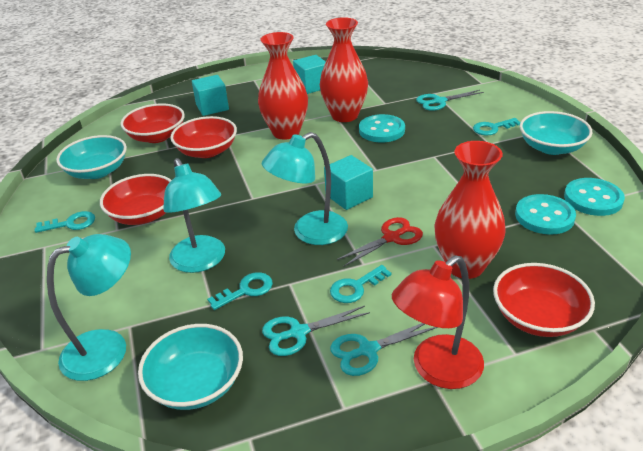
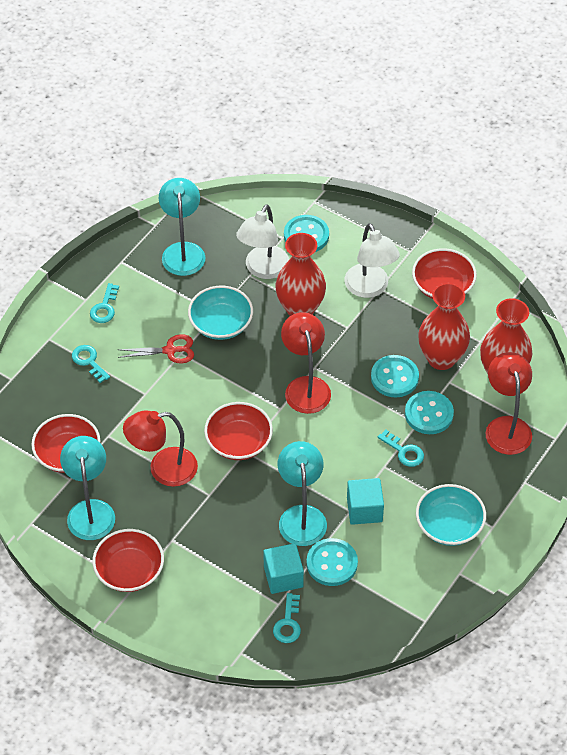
red lamp: 1 -> 3
turquoise bowl: 3 -> 2
turquoise button: 3 -> 4
turquoise cube: 3 -> 2
turquoise scissors: 3 -> 0
white lamp: 0 -> 2

